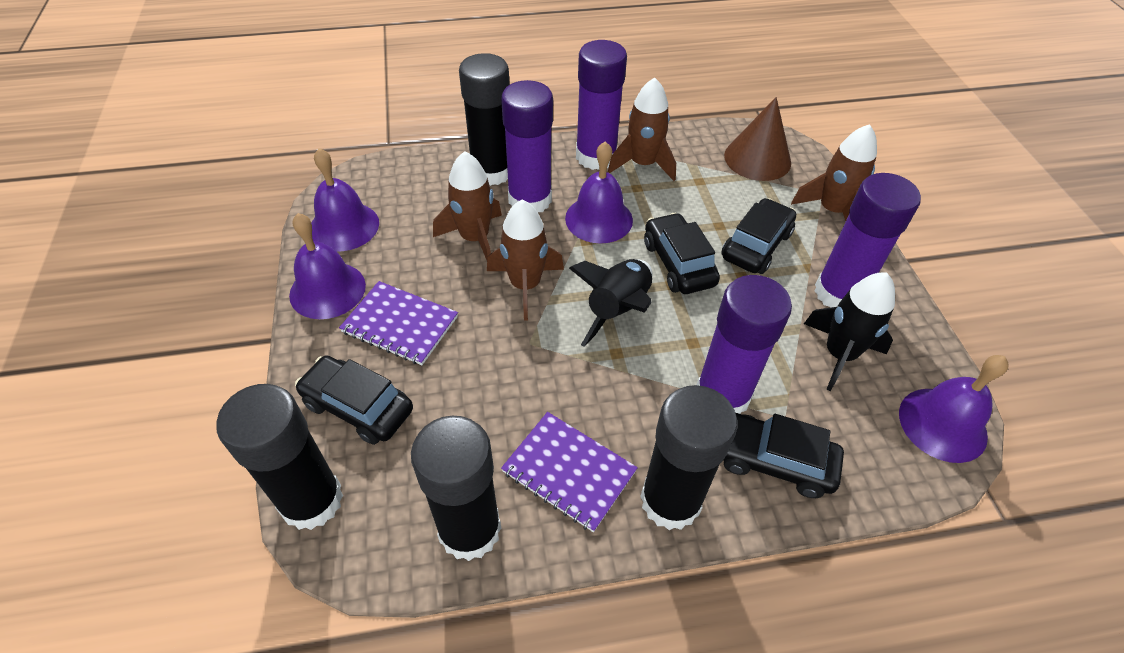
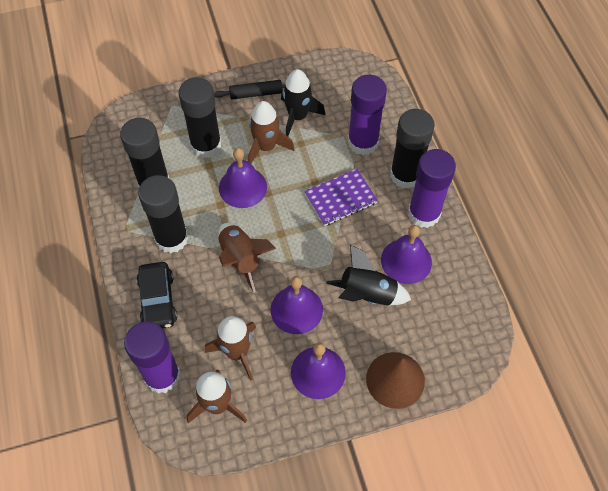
black car: 4 -> 1
black rolling pin: 0 -> 1
purple glue stick: 4 -> 3
purple notebook: 2 -> 1

